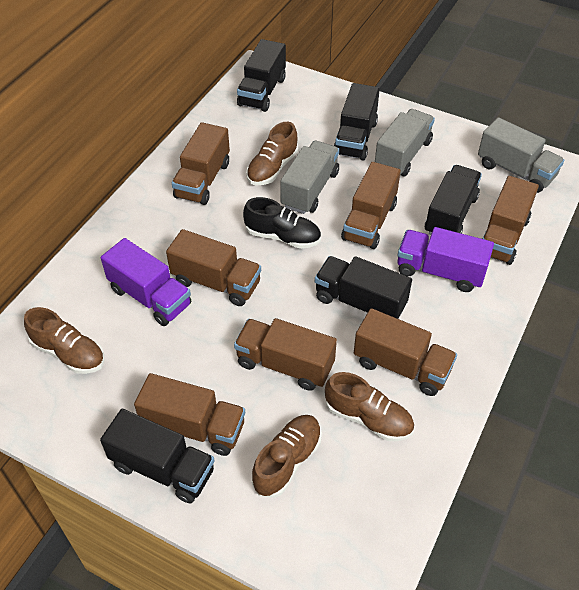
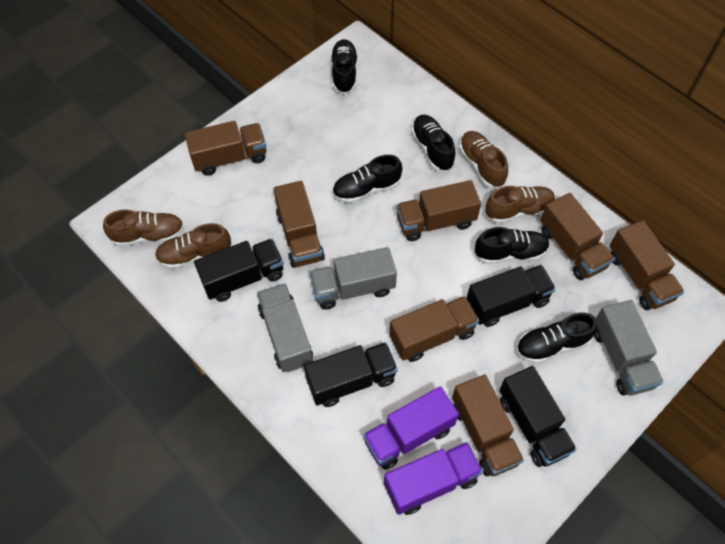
black shoe: 1 -> 5
black truck: 5 -> 4

